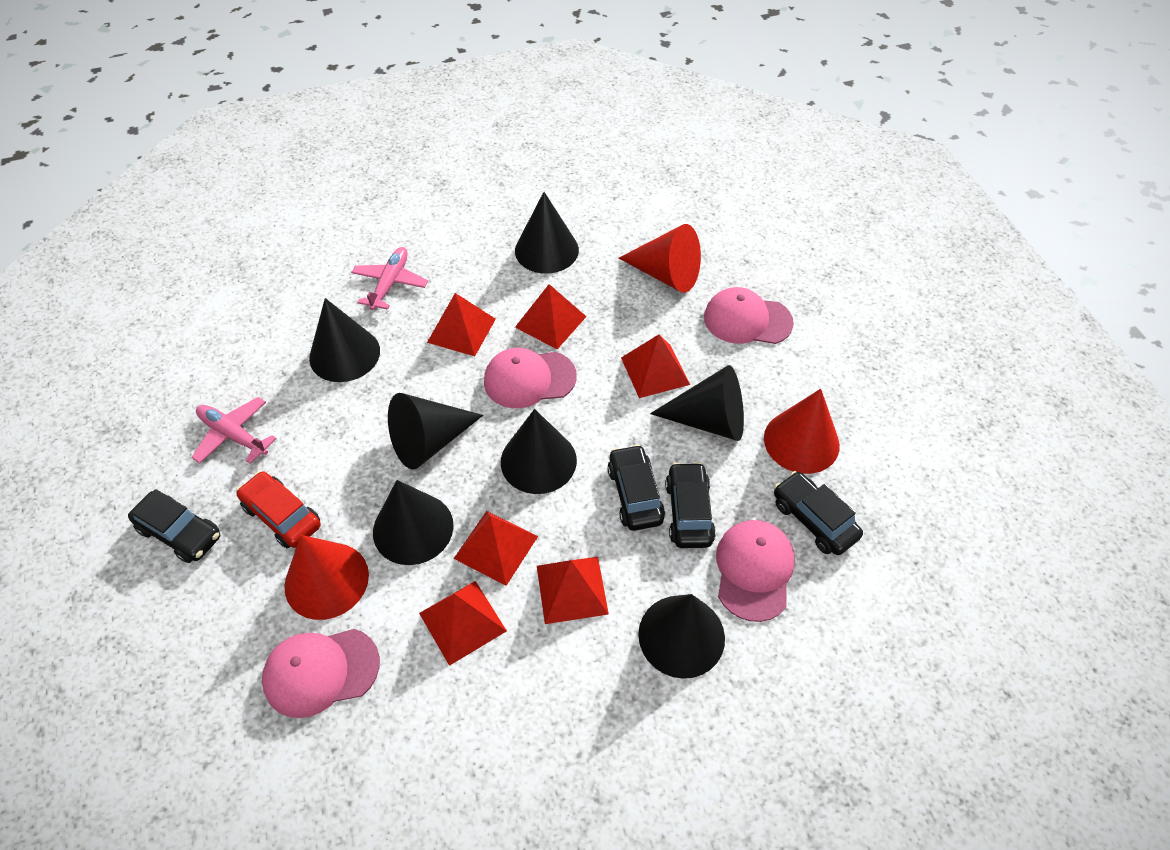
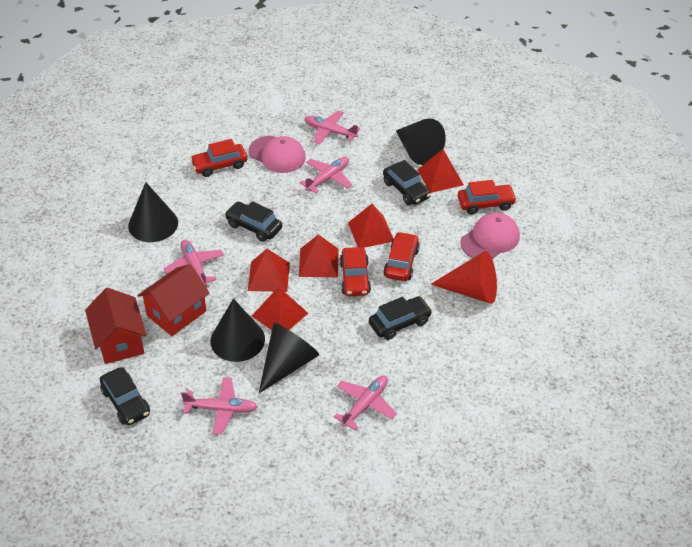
black cone: 7 -> 4
pink cap: 4 -> 2
pink plane: 2 -> 5
red car: 1 -> 4
red cone: 3 -> 1
red house: 0 -> 2
red pyramid: 6 -> 5

